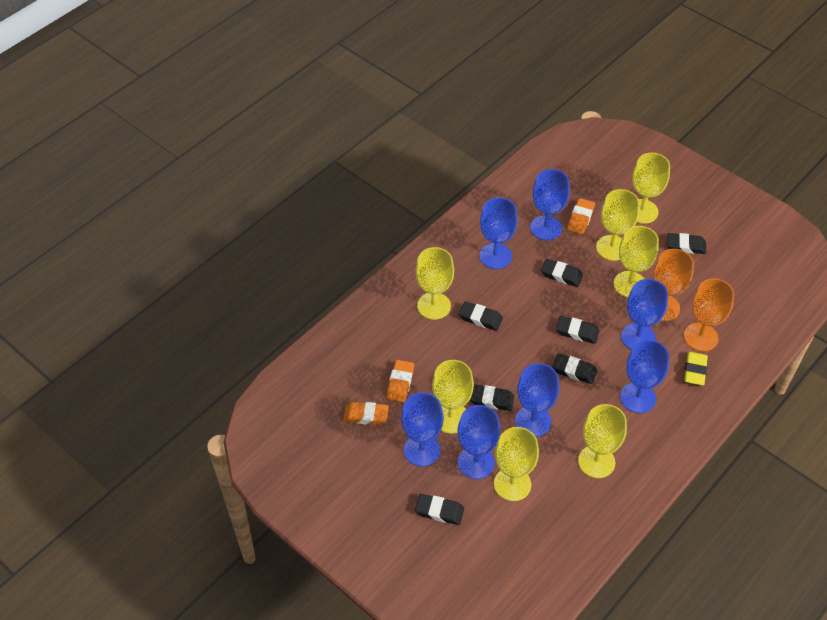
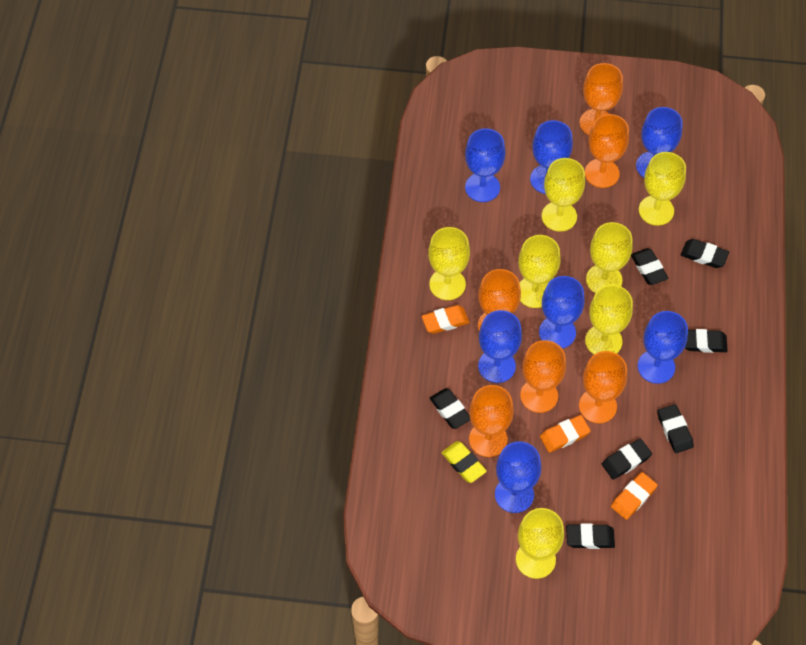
orange goblet: 2 -> 6

